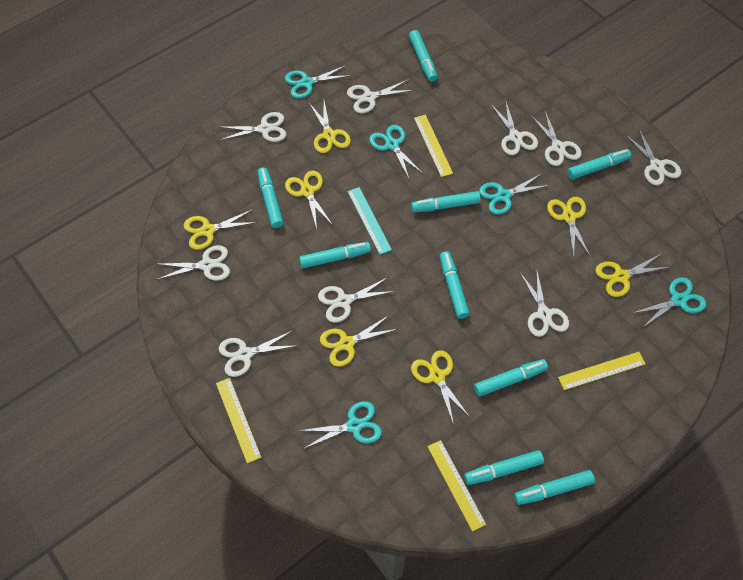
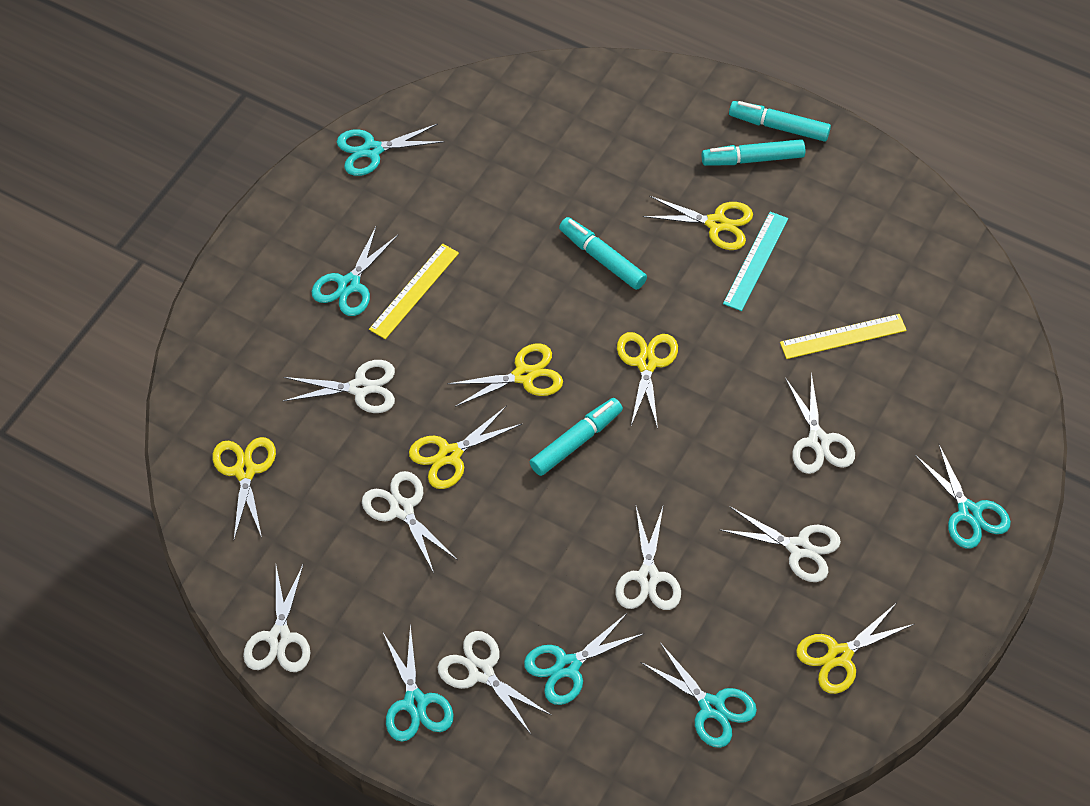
turquoise marker: 9 -> 4
turquoise scissors: 5 -> 6
white scissors: 9 -> 7
yellow ruler: 4 -> 2
yellow scissors: 7 -> 6

